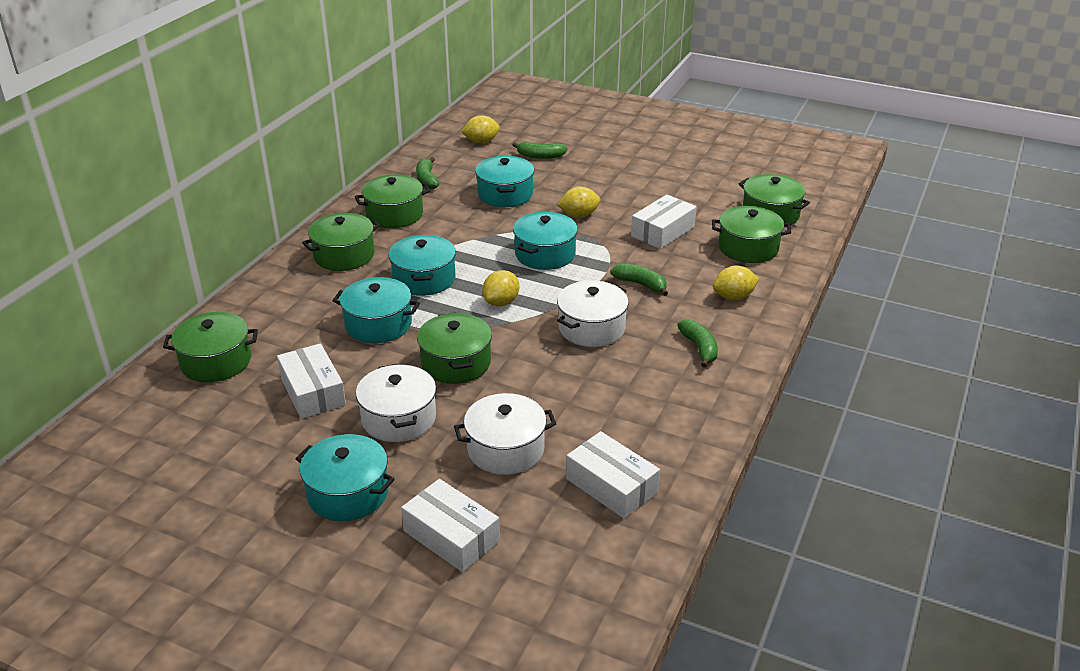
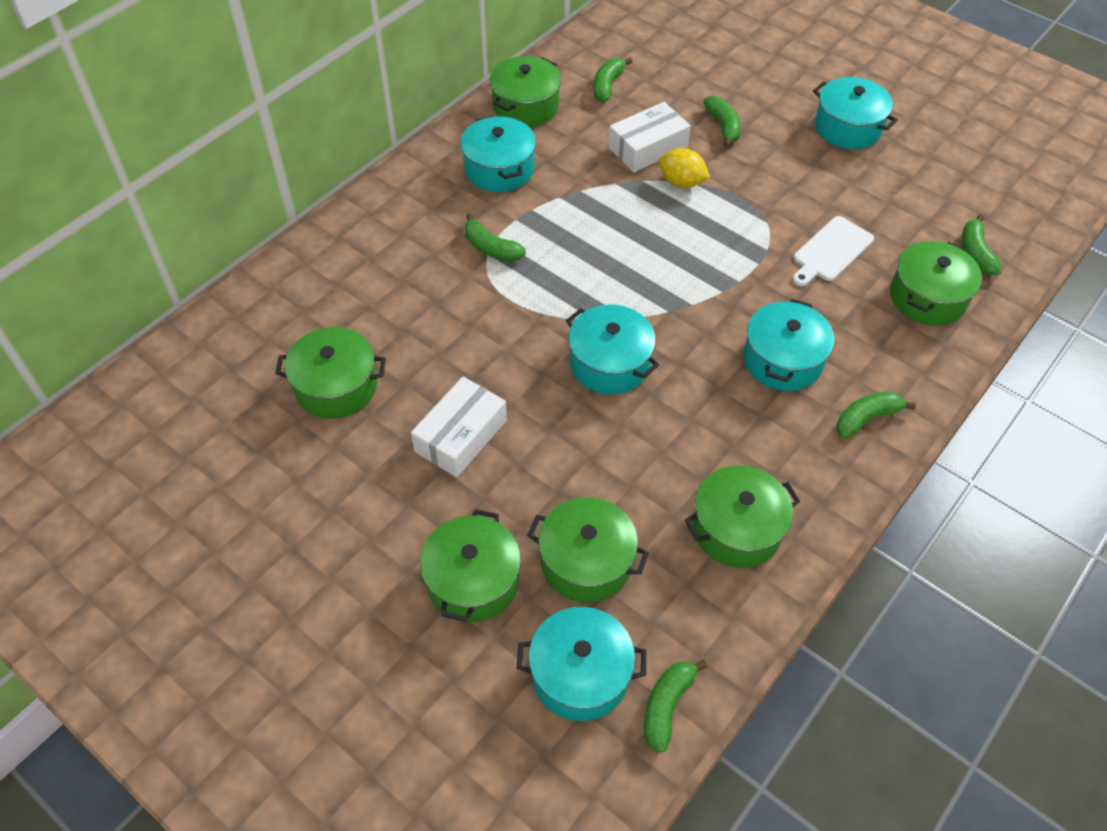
green banana: 4 -> 6
white box: 4 -> 2
white cutting board: 0 -> 1
white pot: 3 -> 0
yellow lemon: 4 -> 1

